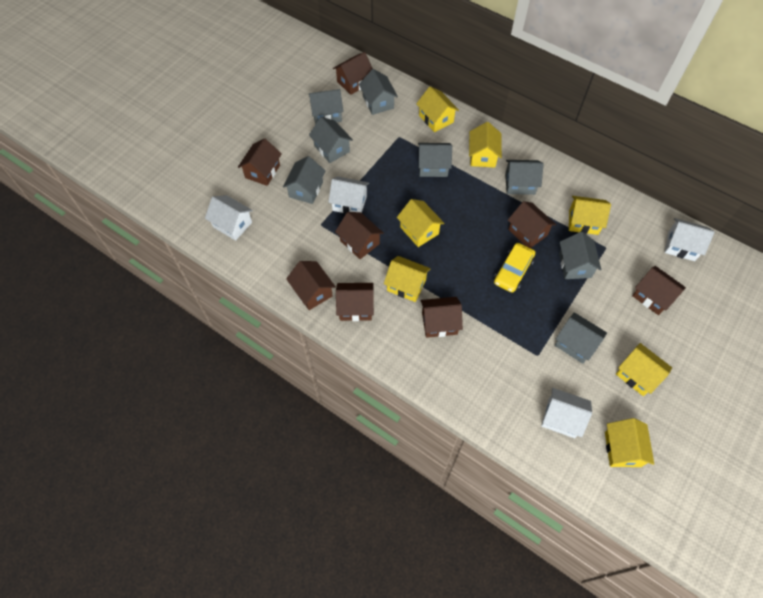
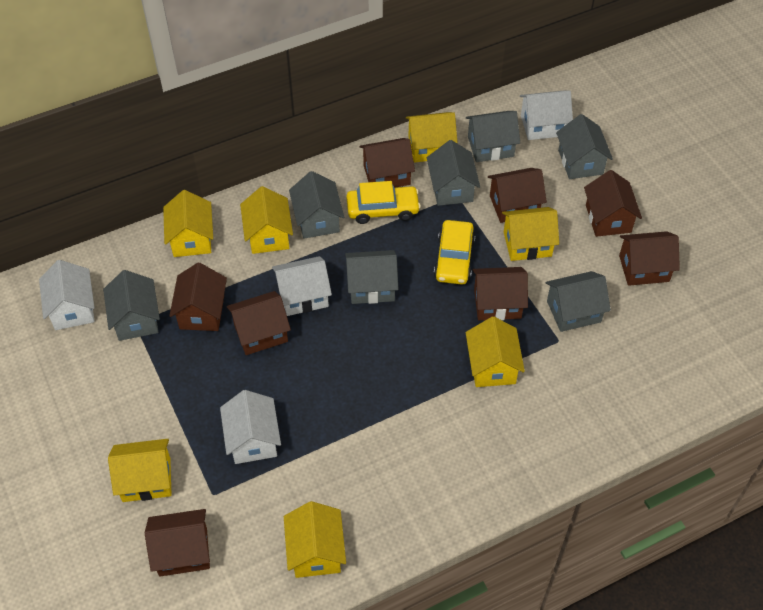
grey house: 8 -> 7
yellow car: 1 -> 2

